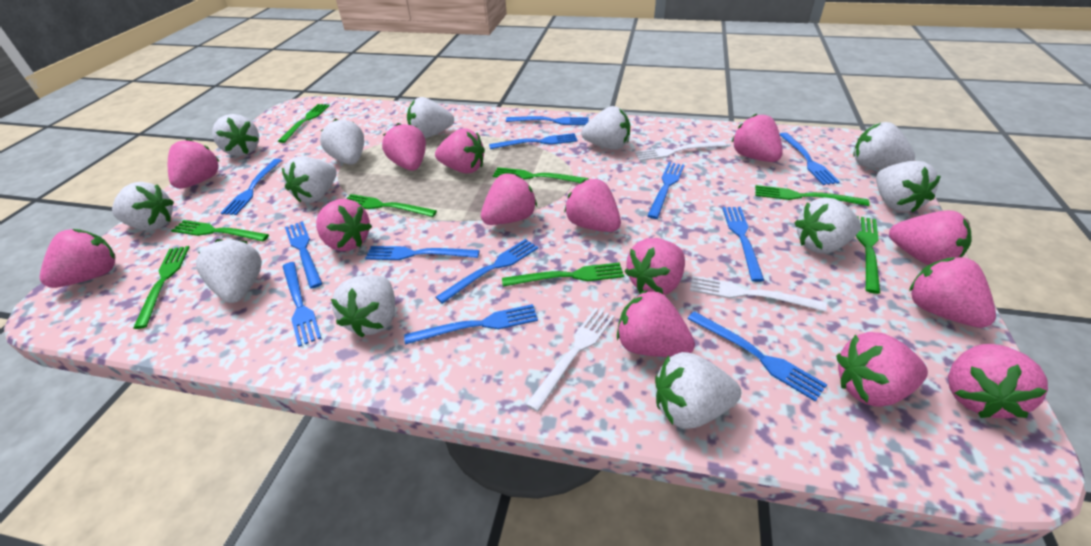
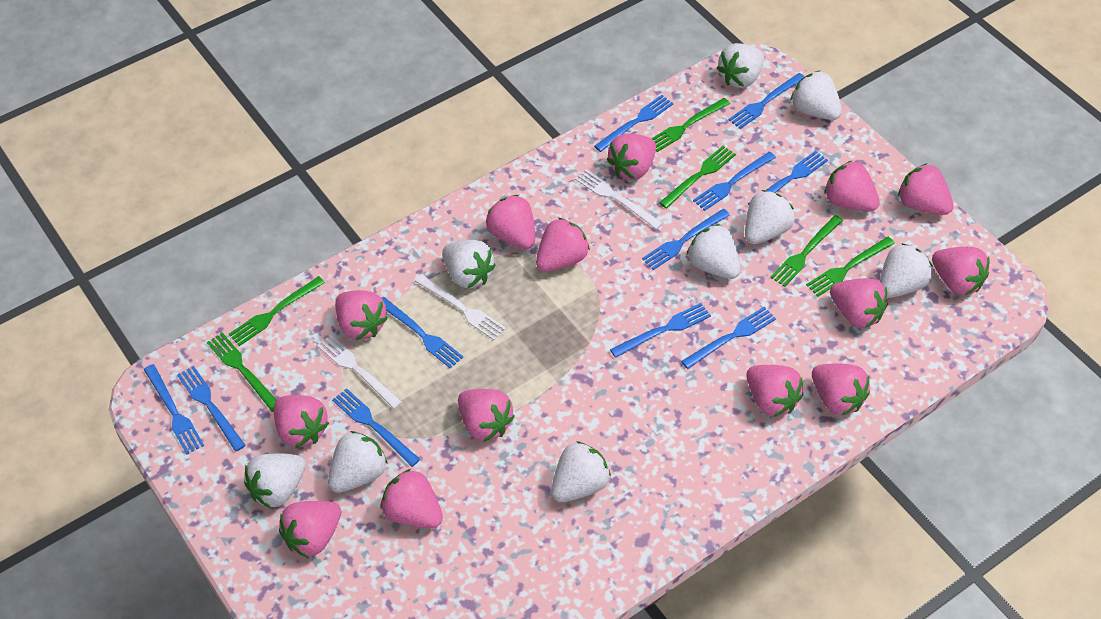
blue fork: 12 -> 11
green fork: 8 -> 6
white strawberry: 12 -> 9

